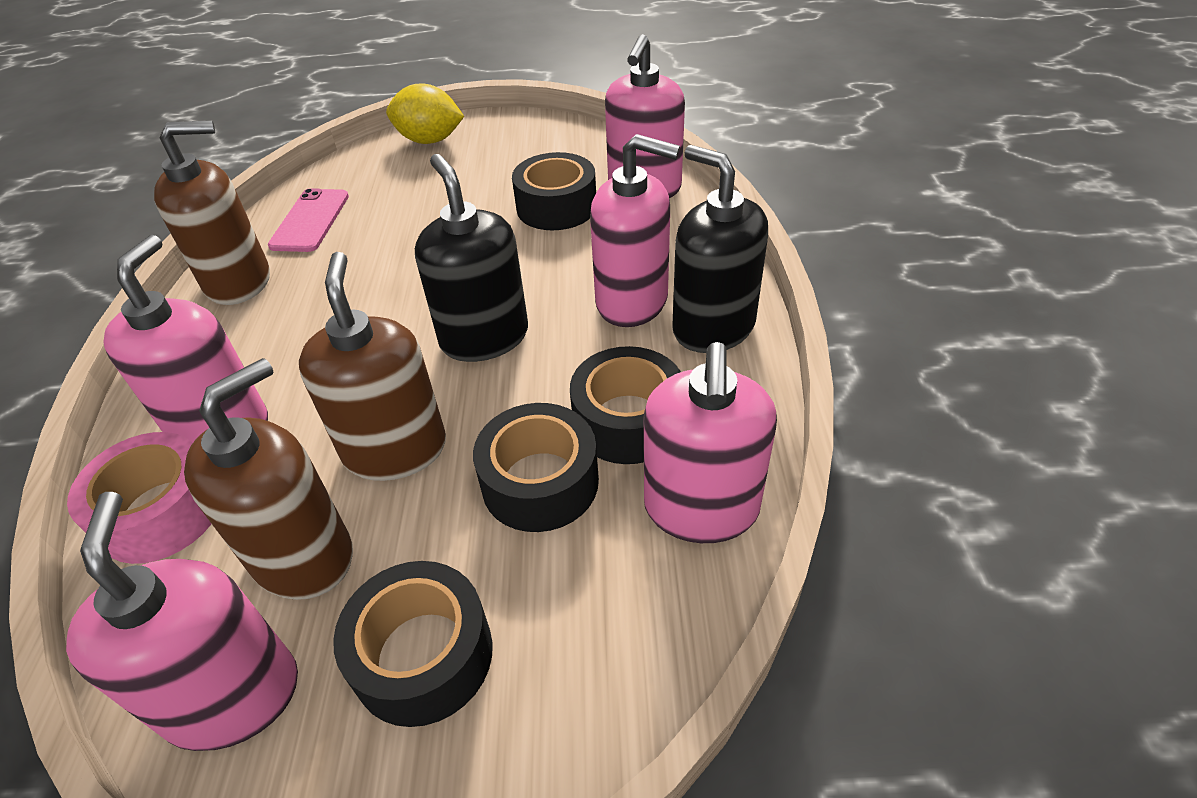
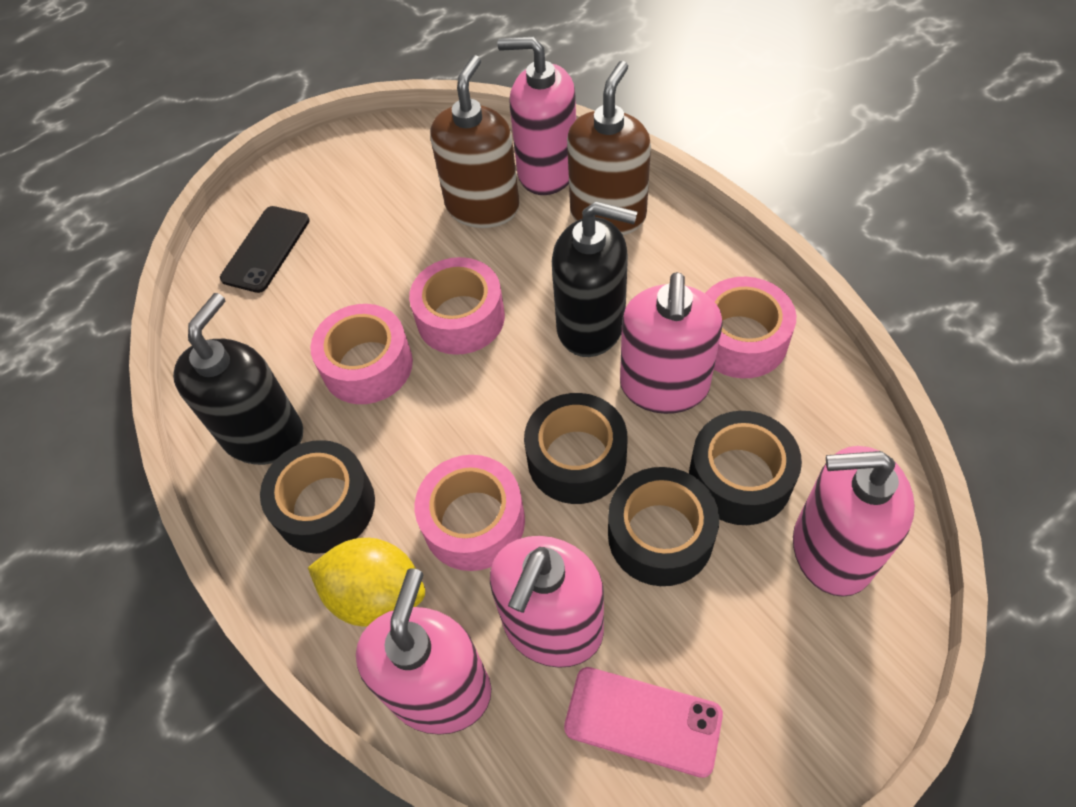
black phone: 0 -> 1
brown soap dispenser: 3 -> 2
pink tape: 1 -> 4

